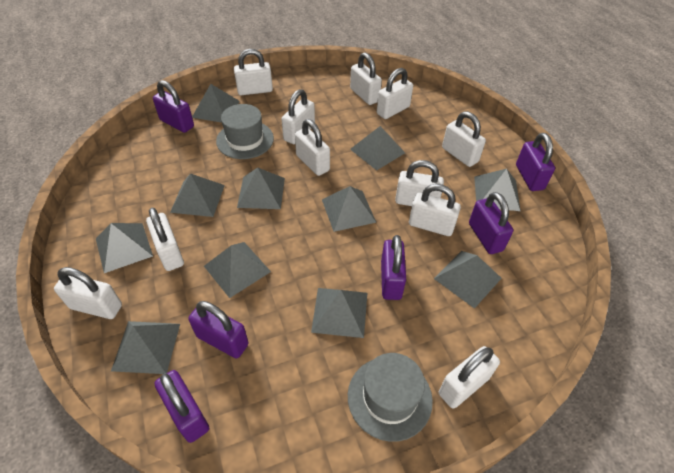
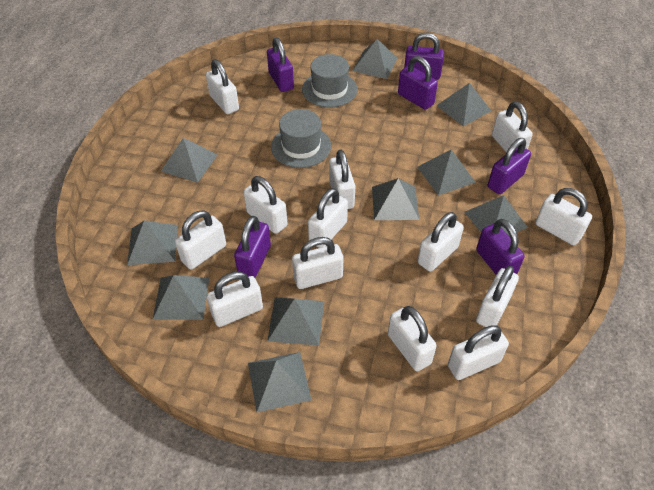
grey pyramid: 11 -> 10
white padlock: 11 -> 13

